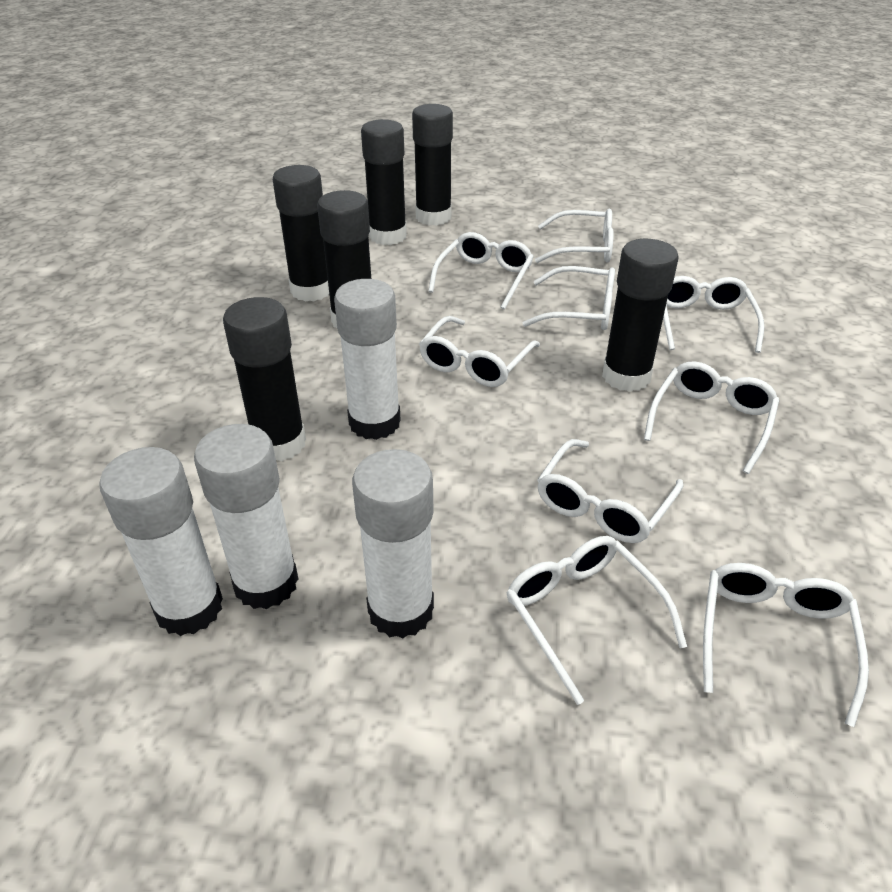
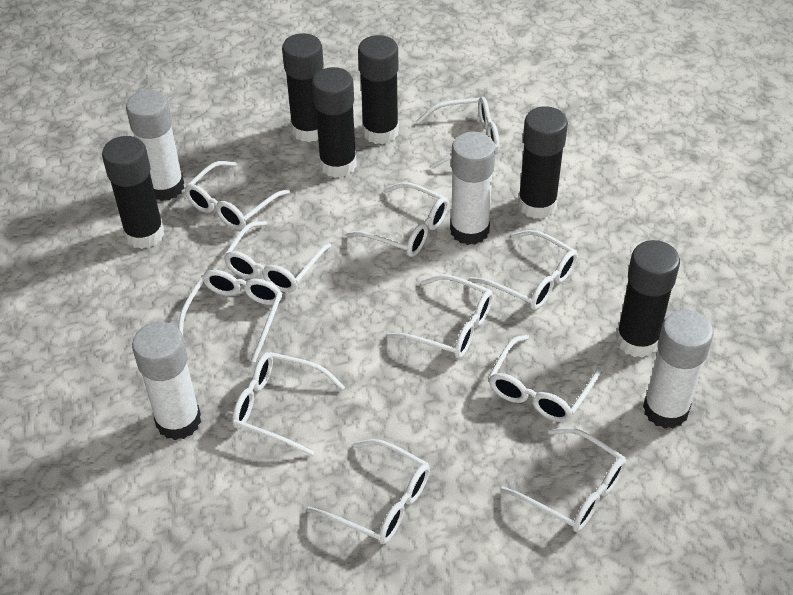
white glasses: 9 -> 11

